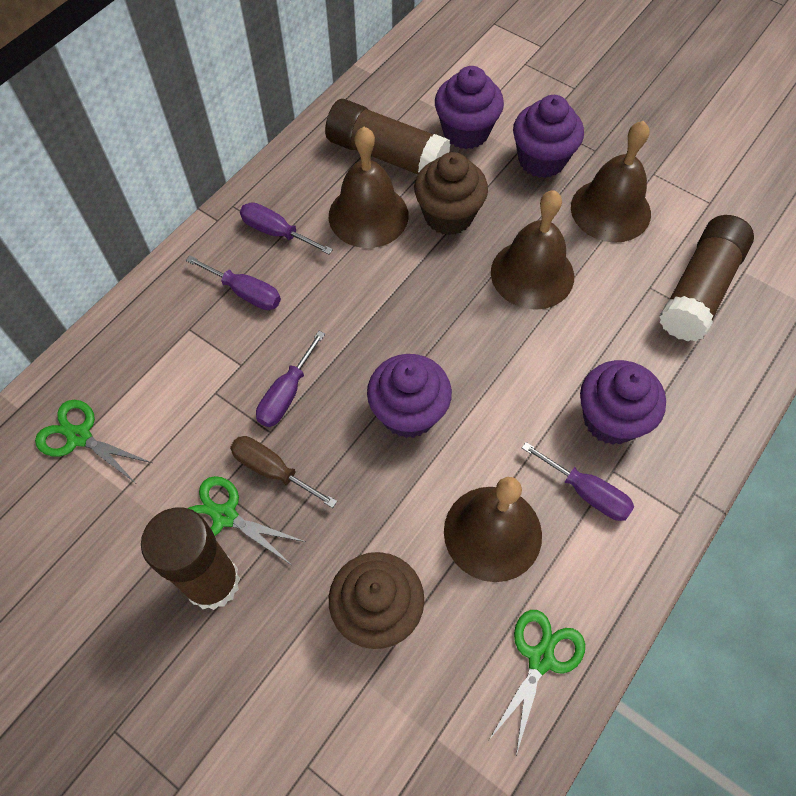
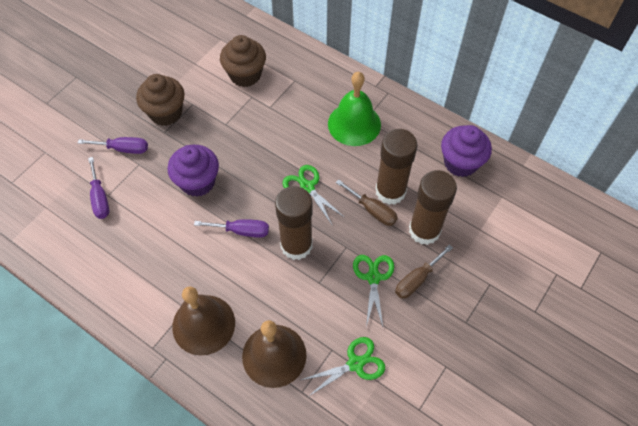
brown bell: 4 -> 2
brown screwdriver: 1 -> 2
green bell: 0 -> 1
purple cupcake: 4 -> 2
purple screwdriver: 4 -> 3

